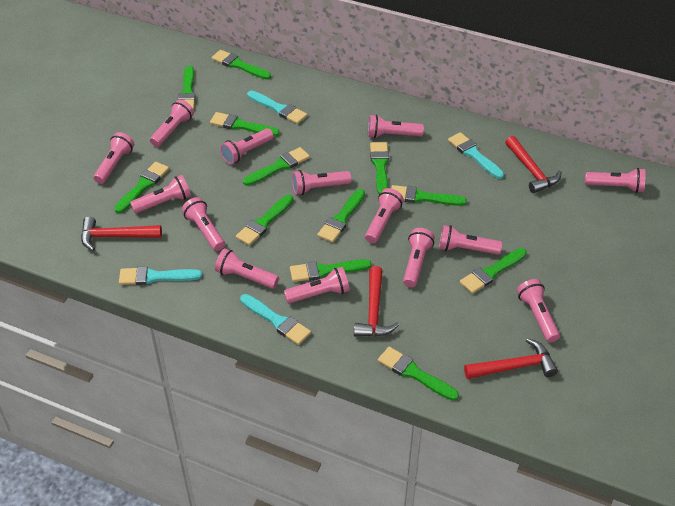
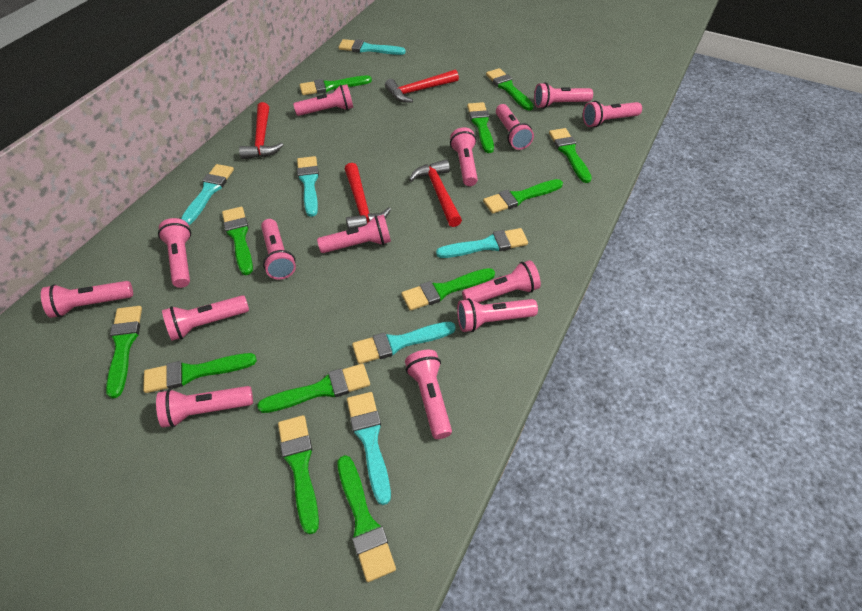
turquoise brush: 4 -> 6

